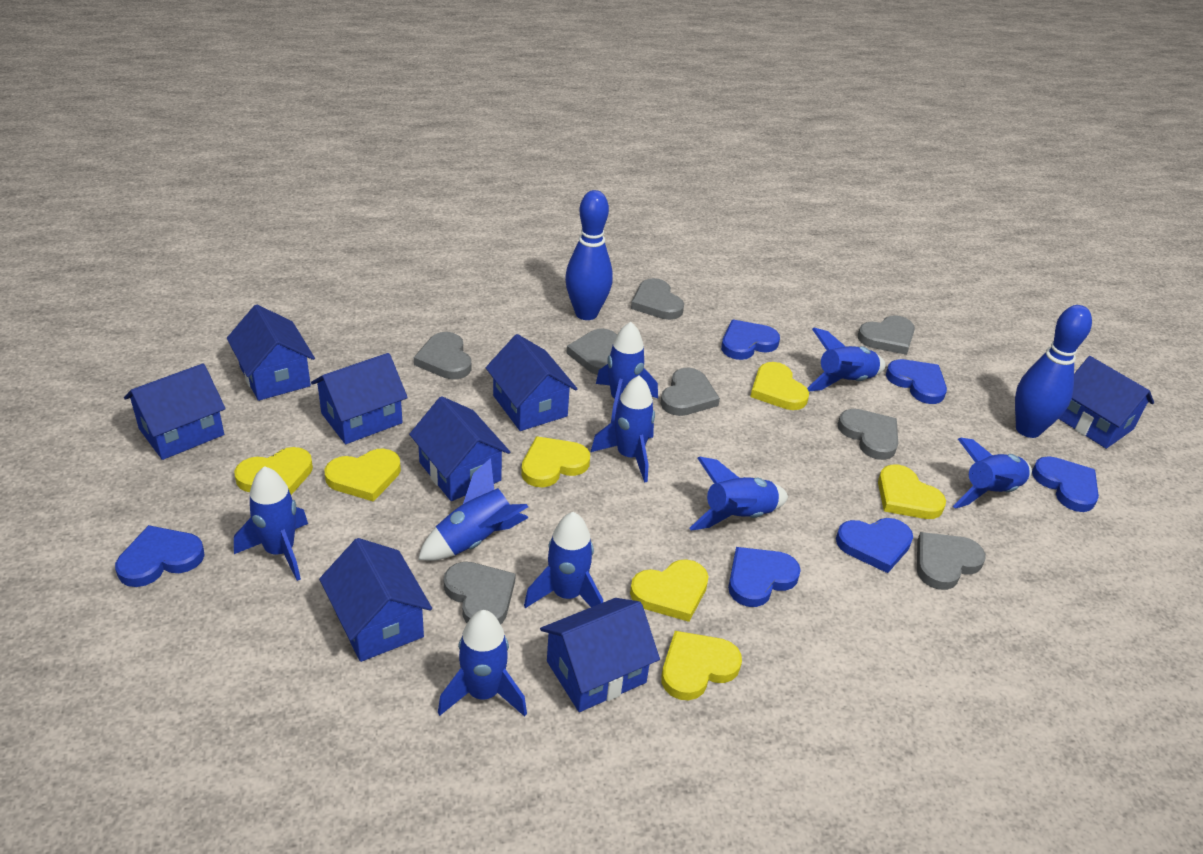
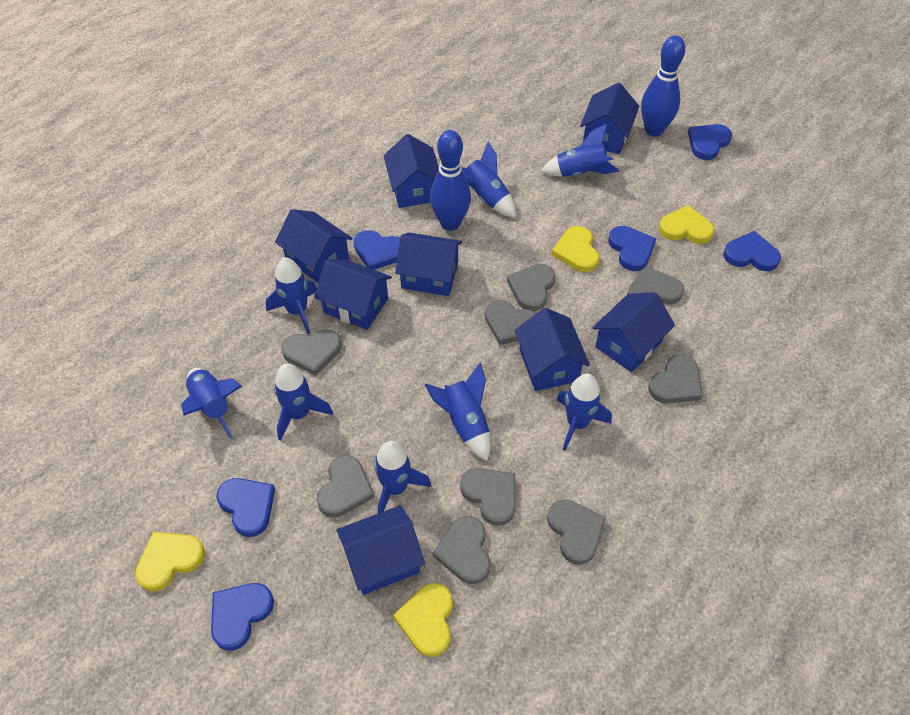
blue rocket: 9 -> 8
grey heart: 8 -> 9
yellow heart: 7 -> 4

